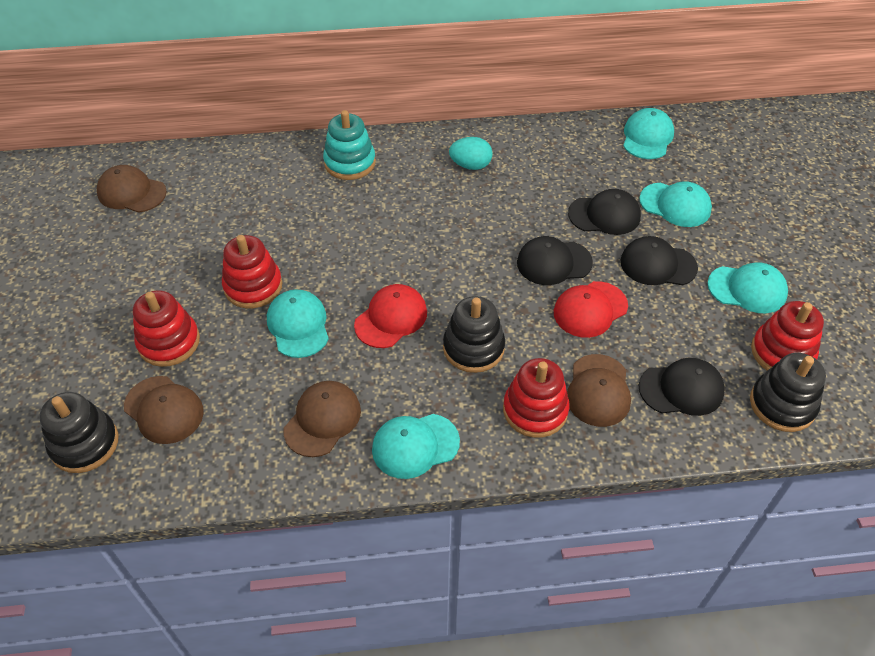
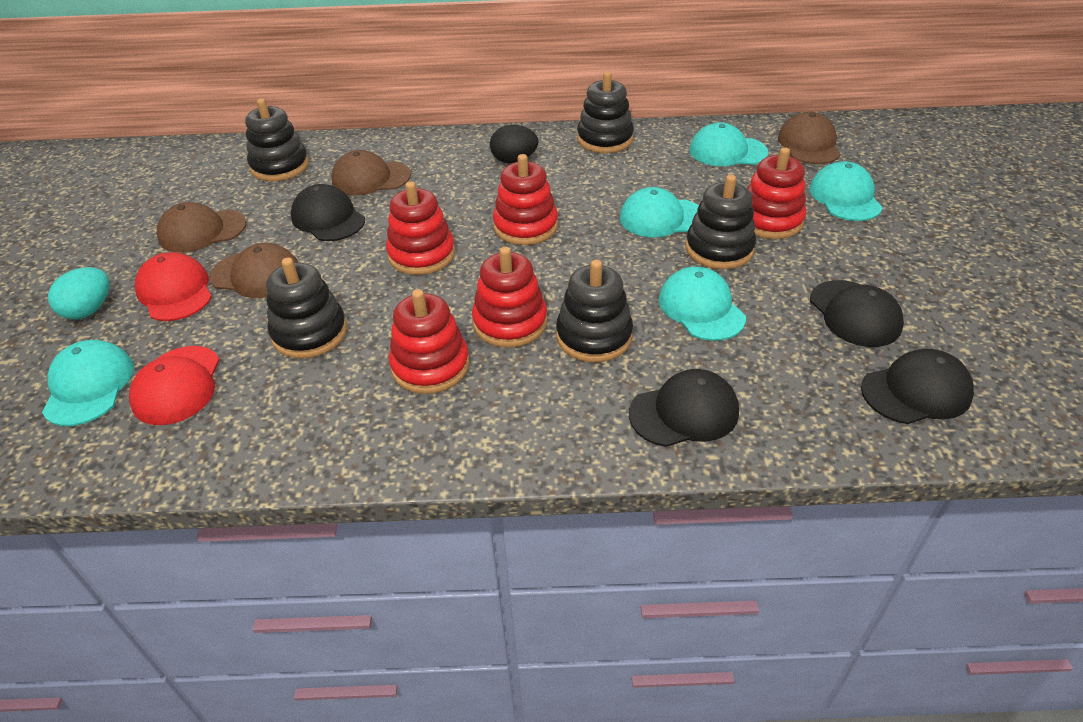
black egg: 0 -> 1
black stacking toy: 3 -> 5
red stacking toy: 4 -> 5
turquoise stacking toy: 1 -> 0

